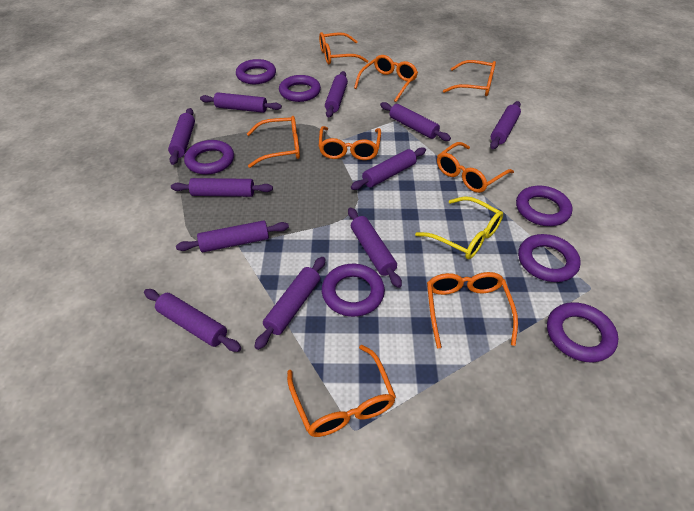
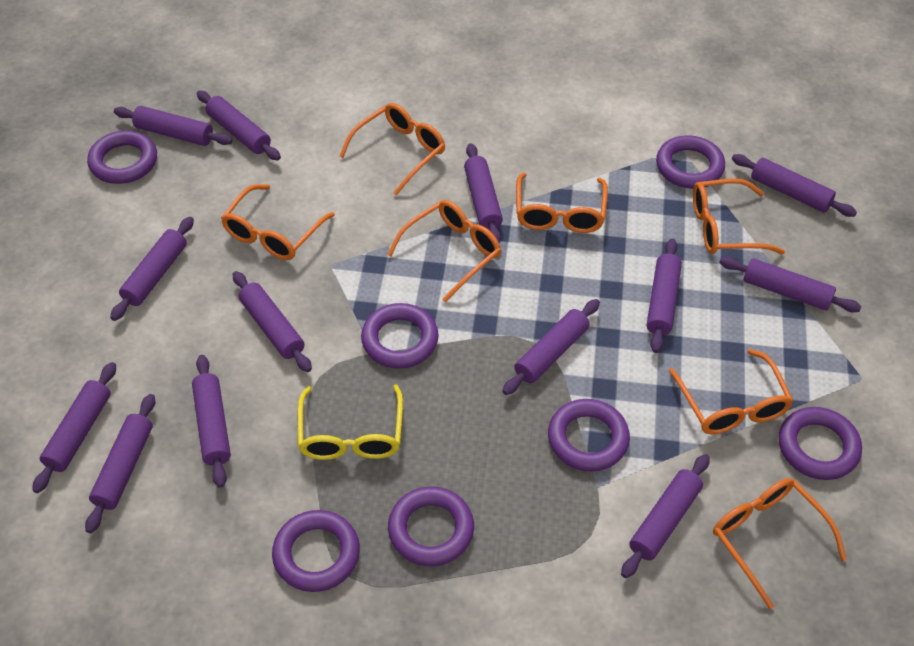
orange glasses: 8 -> 7
purple rolling pin: 11 -> 13

